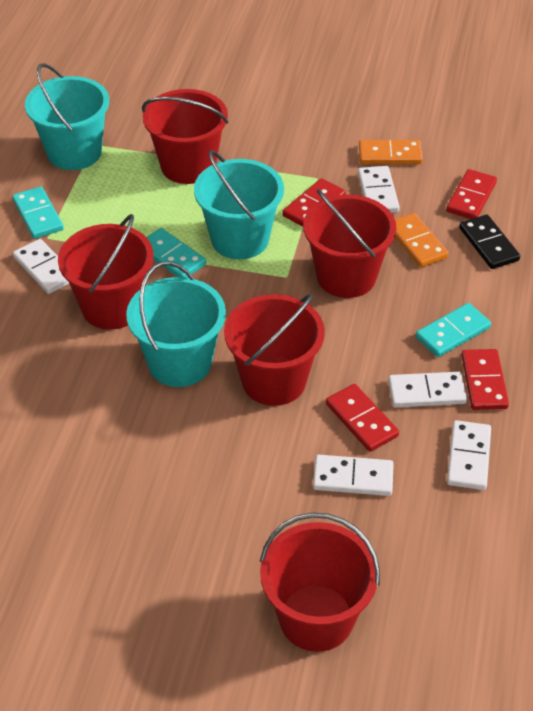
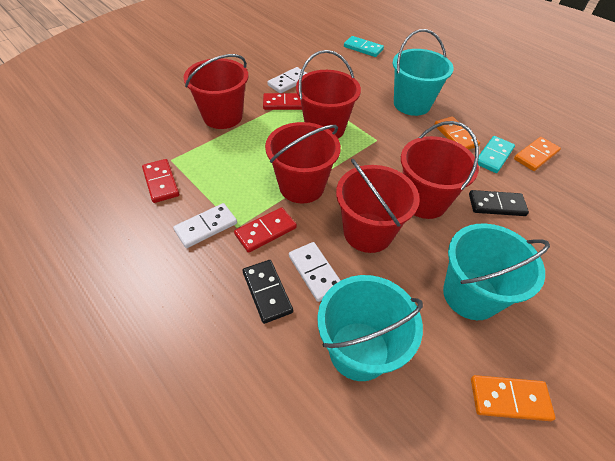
black domino: 1 -> 2
orange domino: 2 -> 3
red domino: 4 -> 3
turquoise domino: 3 -> 2
white domino: 5 -> 3

